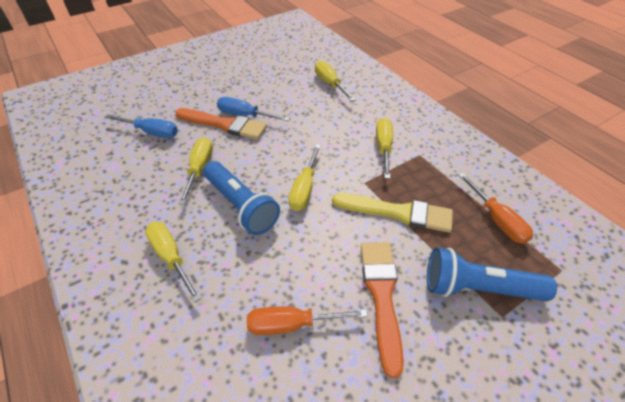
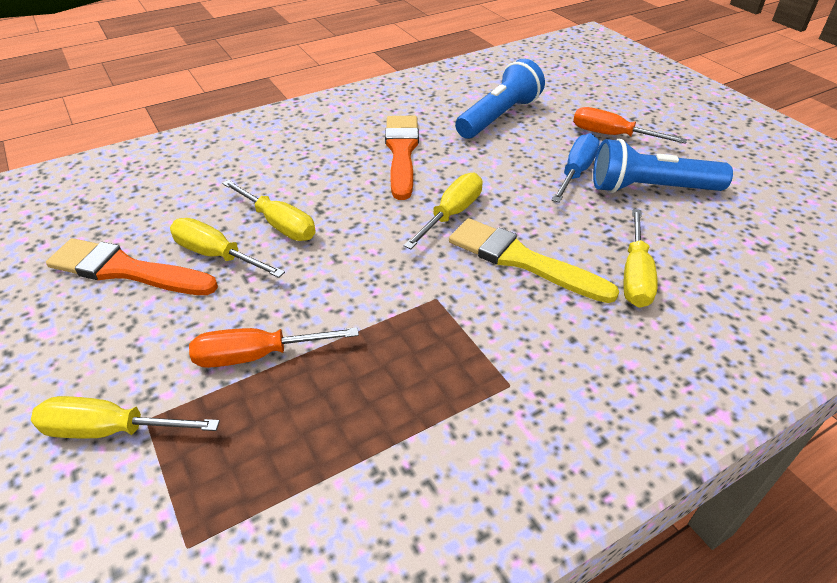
blue screwdriver: 2 -> 1

